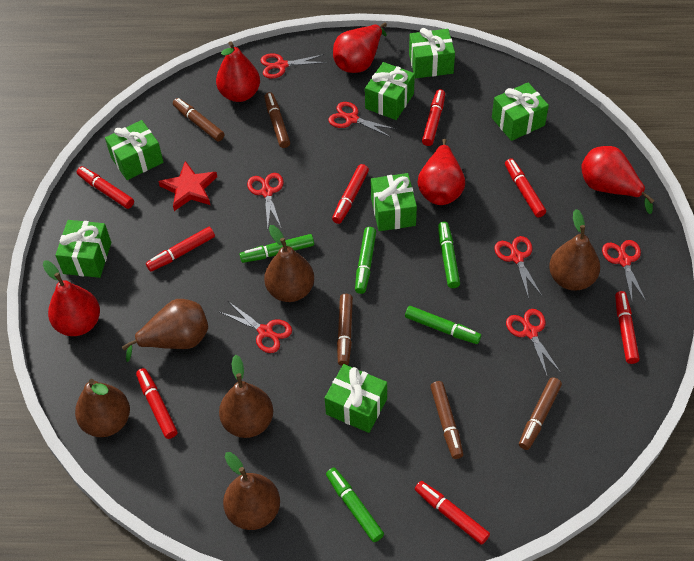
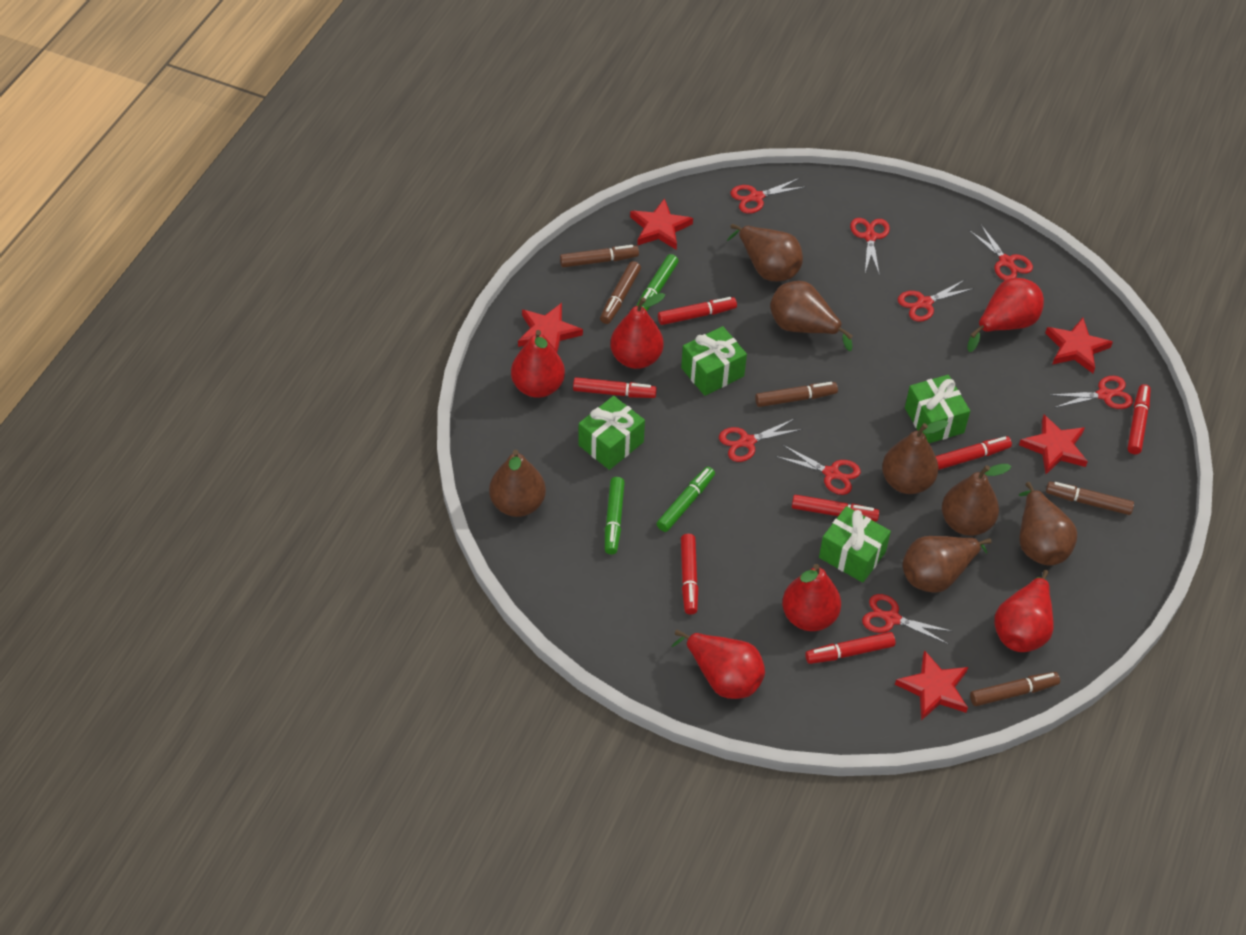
brown pear: 6 -> 7
green gift: 7 -> 4
green marker: 5 -> 3
red marker: 8 -> 7
red pear: 5 -> 6
red scissors: 7 -> 8
red star: 1 -> 5

